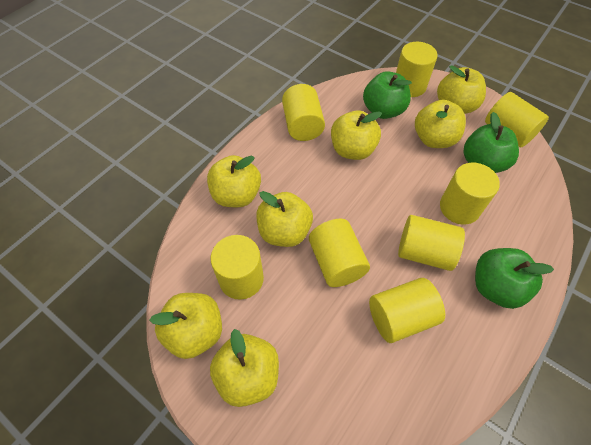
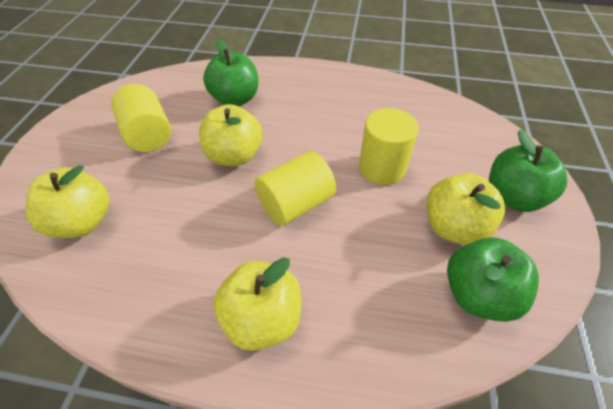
yellow apple: 7 -> 4
yellow cylinder: 8 -> 3

